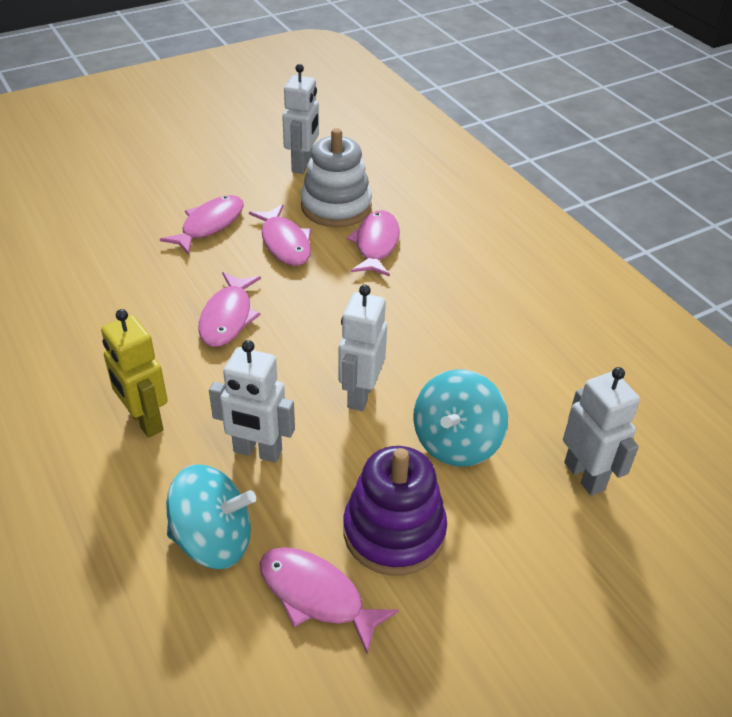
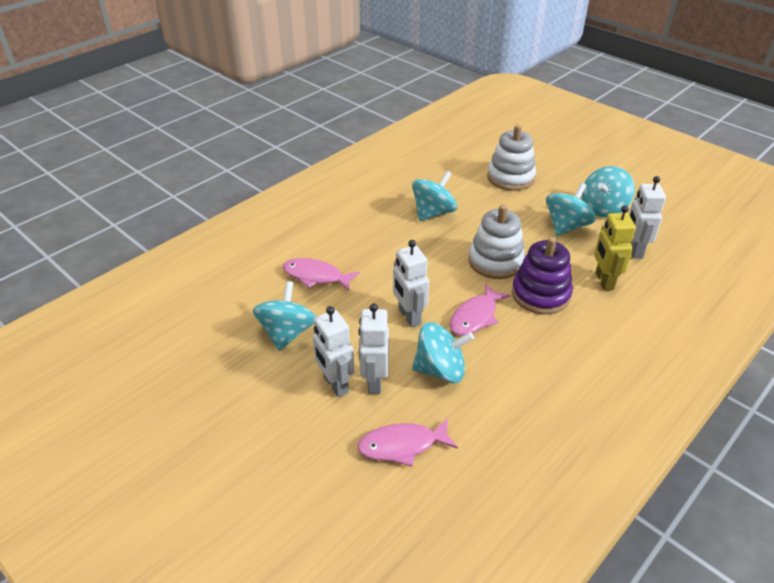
pink fish: 5 -> 3
turquoise spinning top: 2 -> 5
white stacking toy: 1 -> 2

